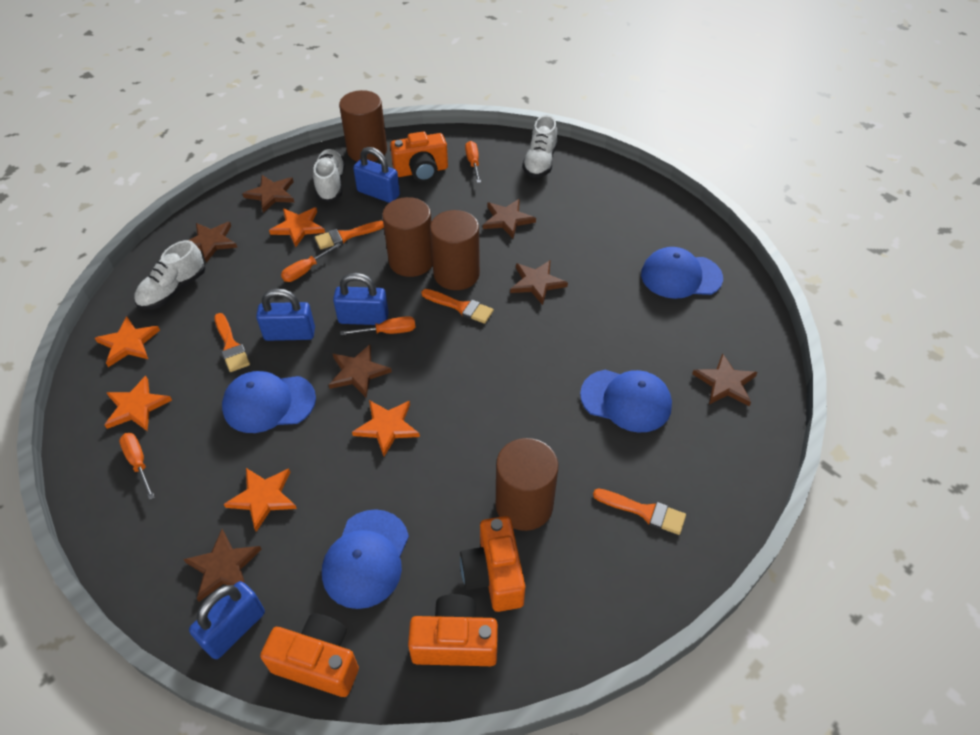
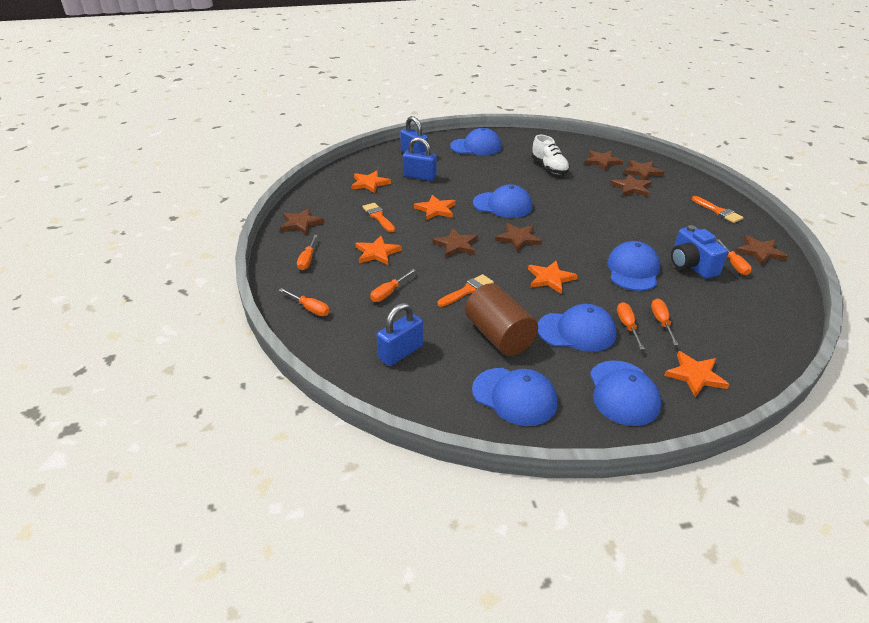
blue camera: 0 -> 1
blue cap: 4 -> 6
blue padlock: 4 -> 3
brown cylinder: 4 -> 1
orange brush: 4 -> 3
orange camera: 4 -> 0
orange screwdriver: 4 -> 6
white shoe: 3 -> 1

